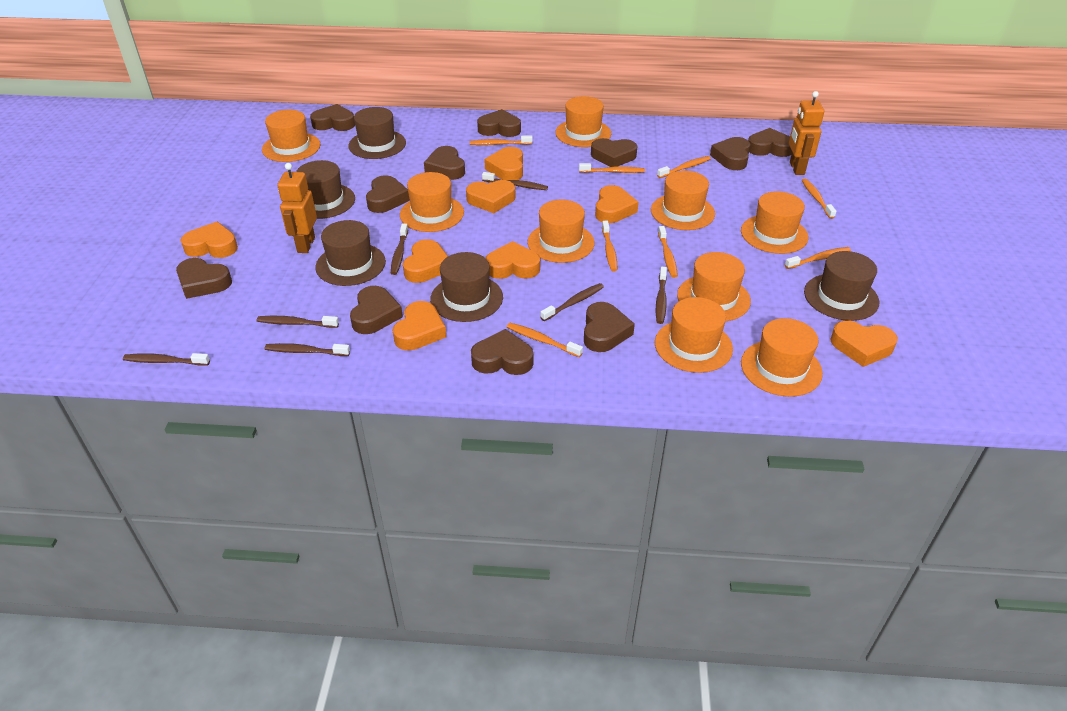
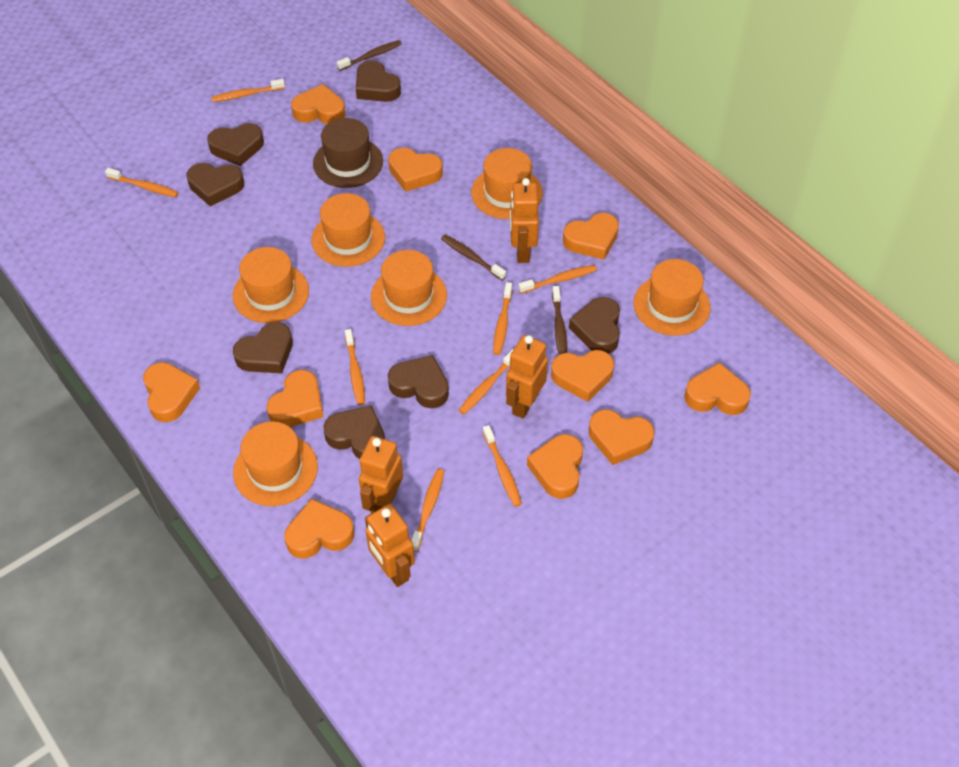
brown hat: 5 -> 1
brown heart: 11 -> 7
brown toothbrush: 7 -> 3
orange hat: 9 -> 6
orange heart: 8 -> 10
orange robot: 2 -> 4

